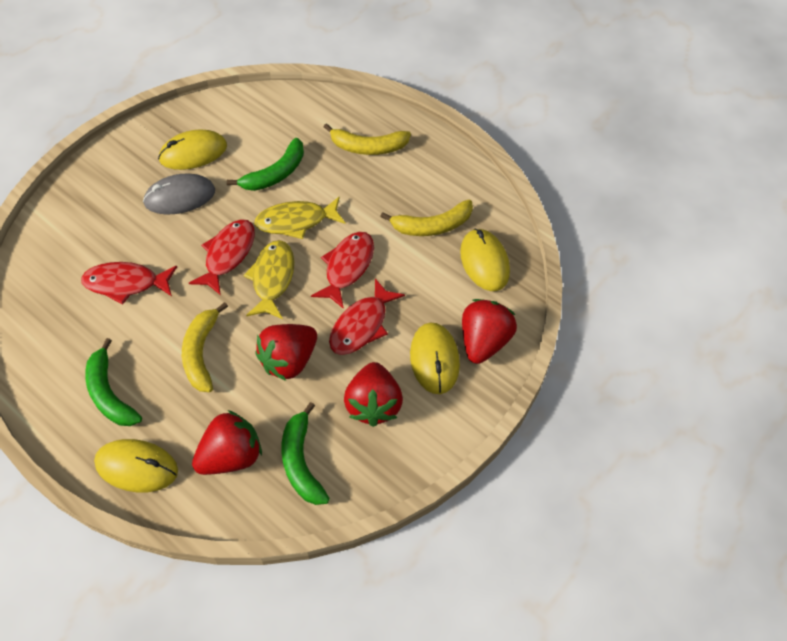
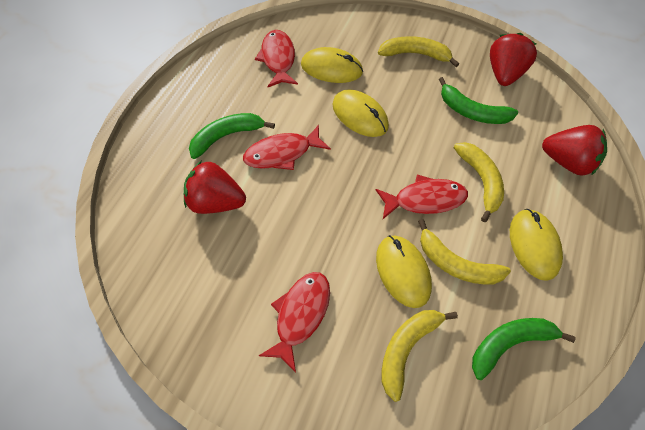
grey mouse: 1 -> 0
red strawberry: 4 -> 3
yellow banana: 3 -> 4
yellow fish: 2 -> 0

